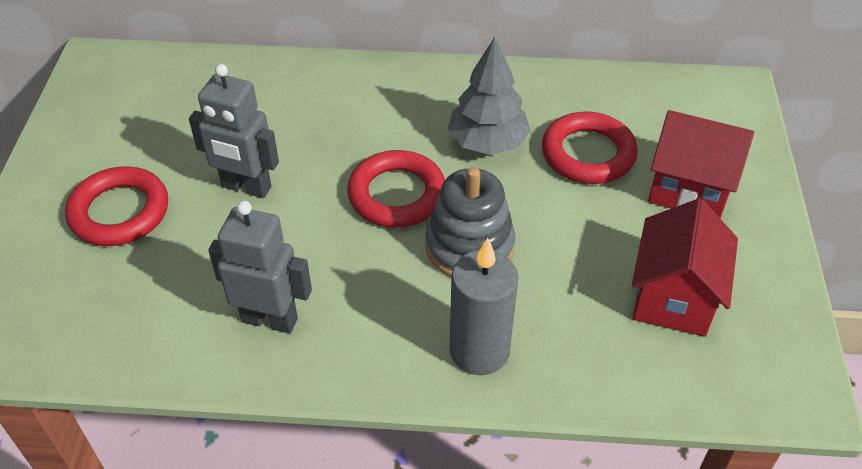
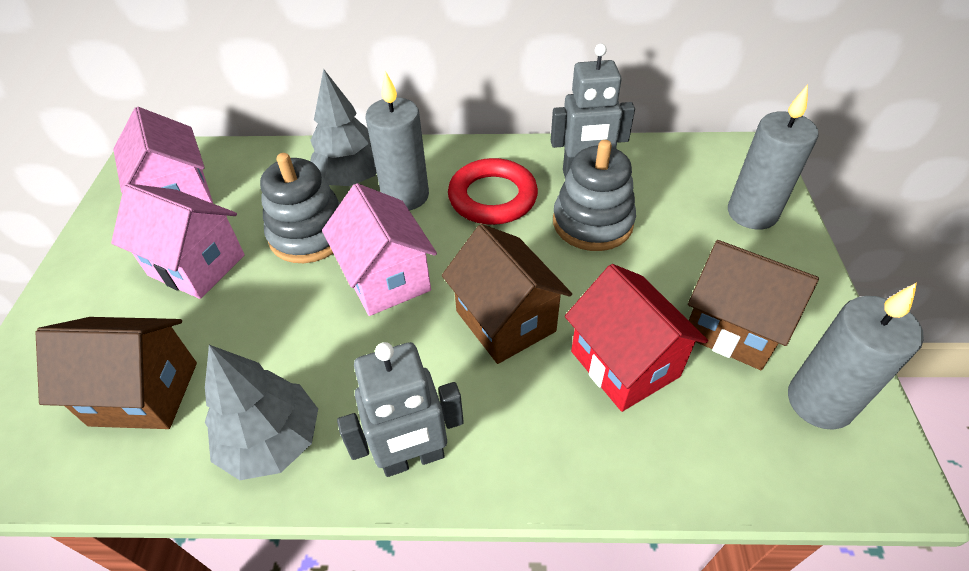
brown house: 0 -> 3
grey candle: 1 -> 3
grey stacking toy: 1 -> 2
grey tree: 1 -> 2
pink house: 0 -> 3
red house: 2 -> 1
red ring: 3 -> 1

